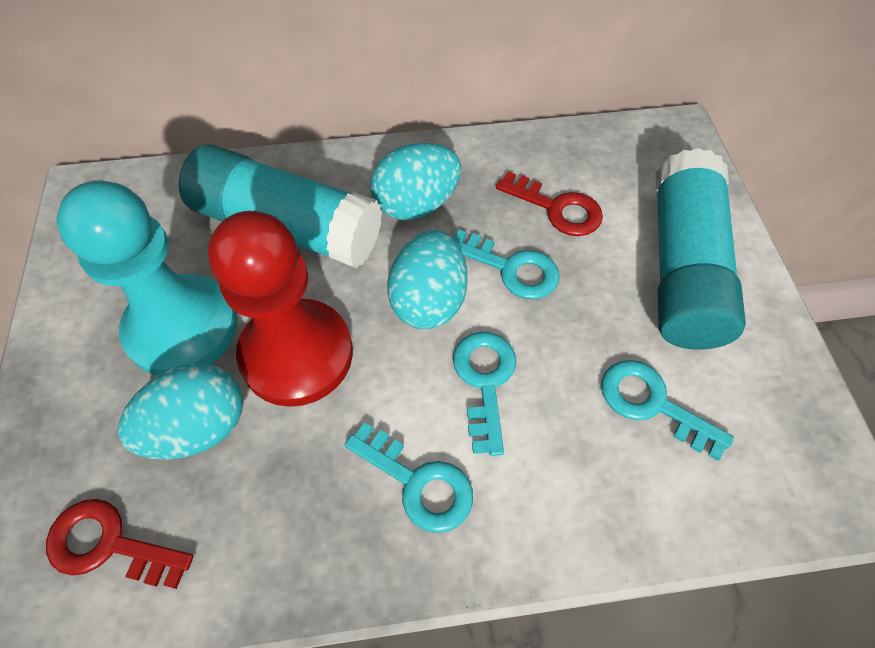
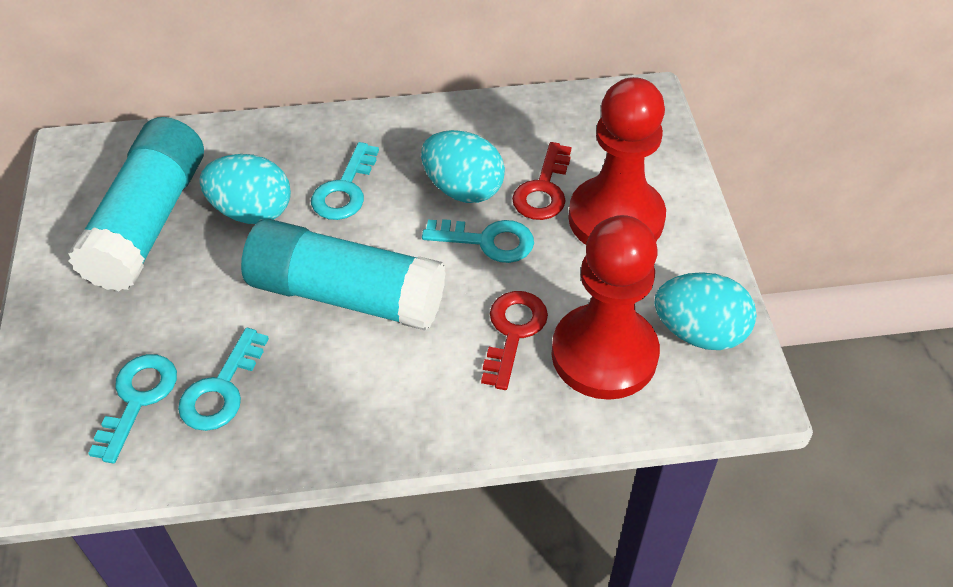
red pawn: 1 -> 2
turquoise pawn: 1 -> 0

